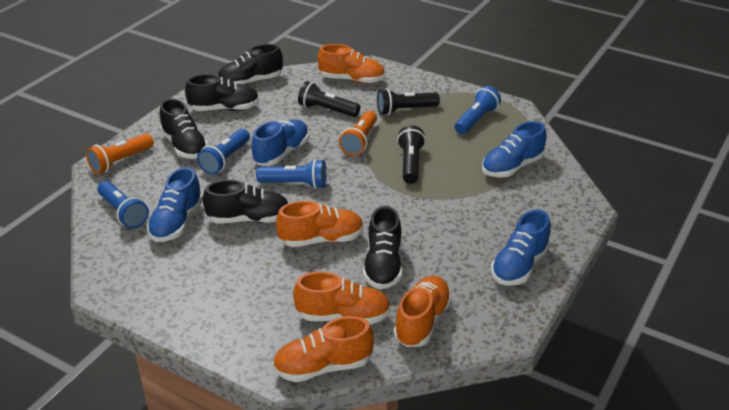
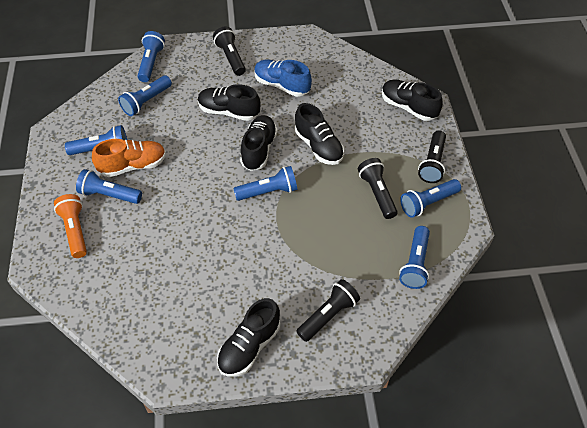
black flashlight: 3 -> 4
blue flashlight: 4 -> 7
blue shoe: 4 -> 1
orange flashlight: 2 -> 1
orange shoe: 5 -> 1

